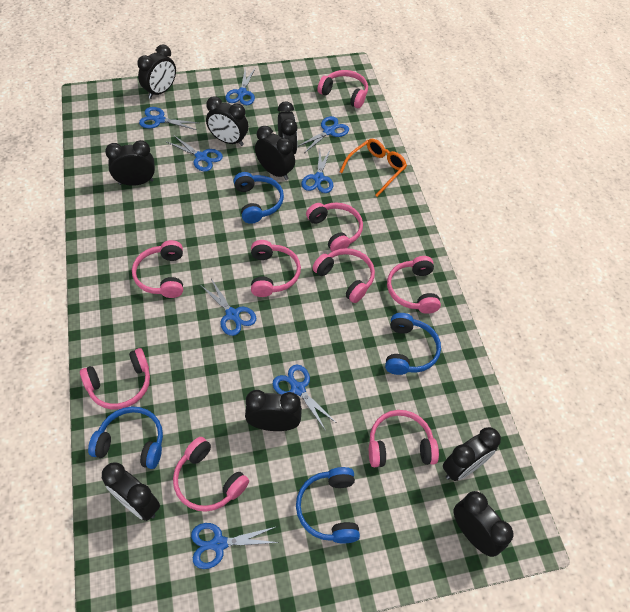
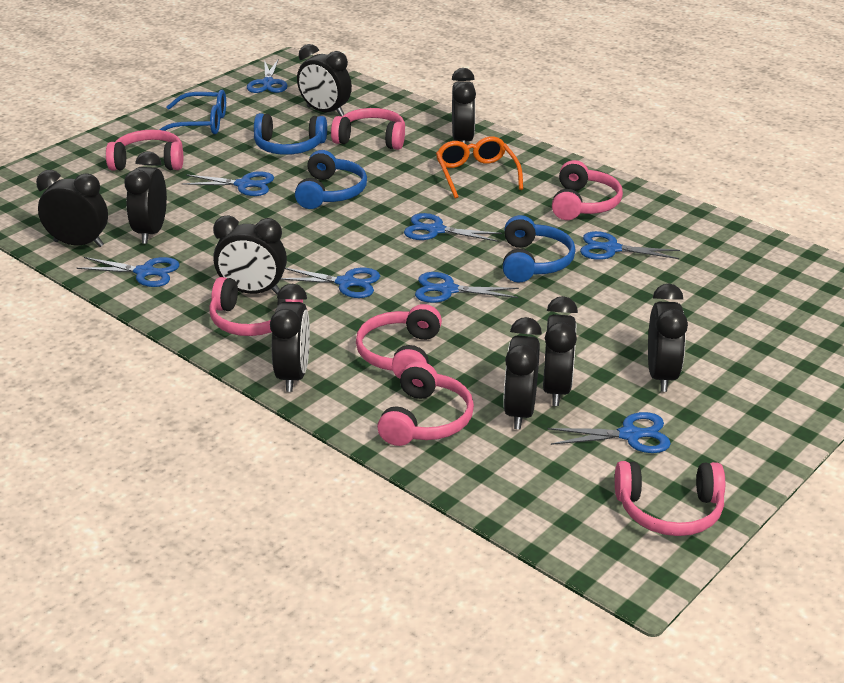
blue glasses: 0 -> 1
blue headphones: 4 -> 3
pink headphones: 9 -> 7

